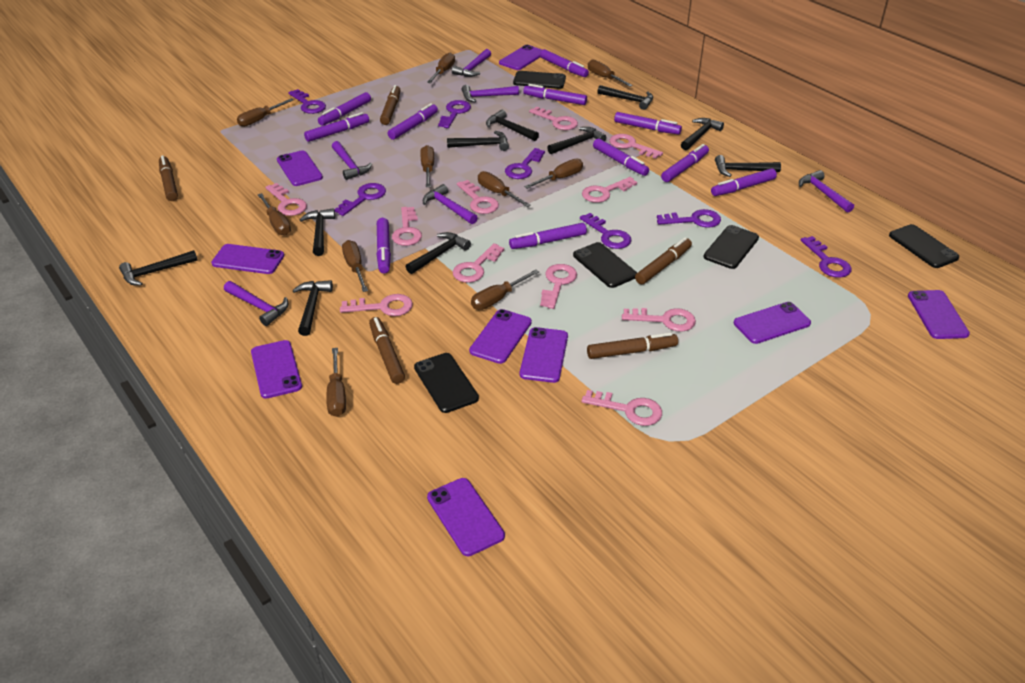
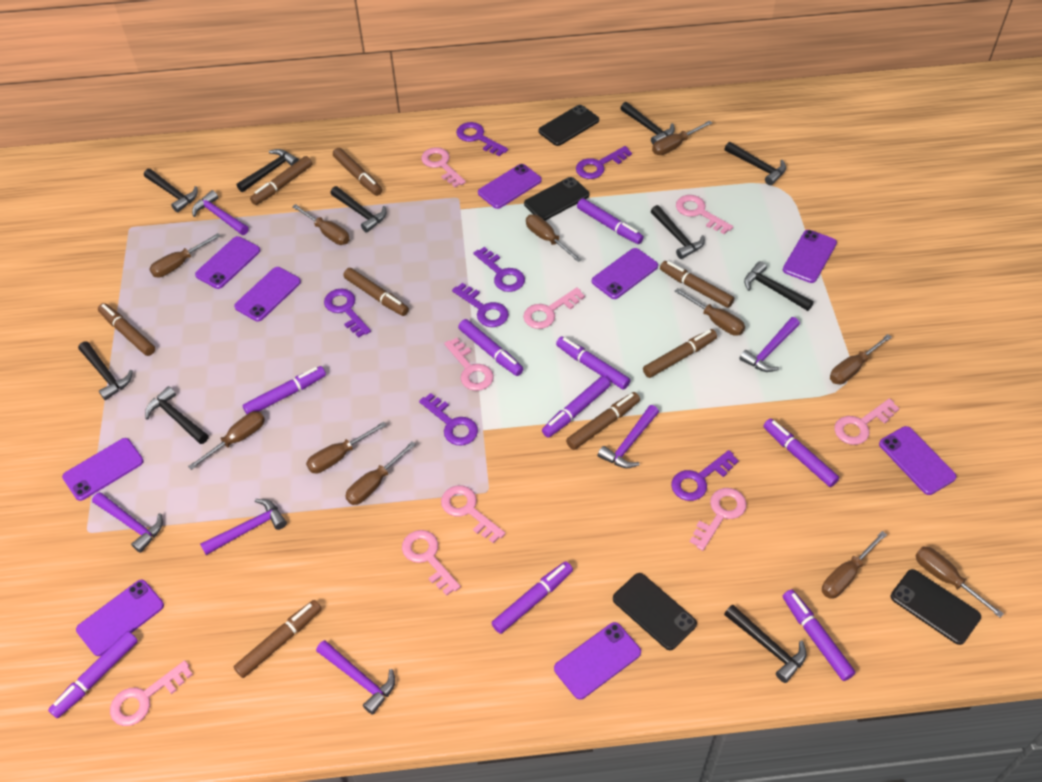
black phone: 5 -> 4
brown marker: 5 -> 8
brown screwdriver: 10 -> 11
pink key: 11 -> 9
purple marker: 11 -> 9

